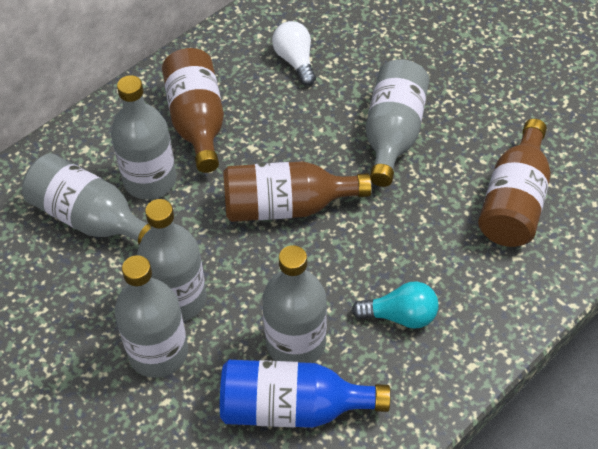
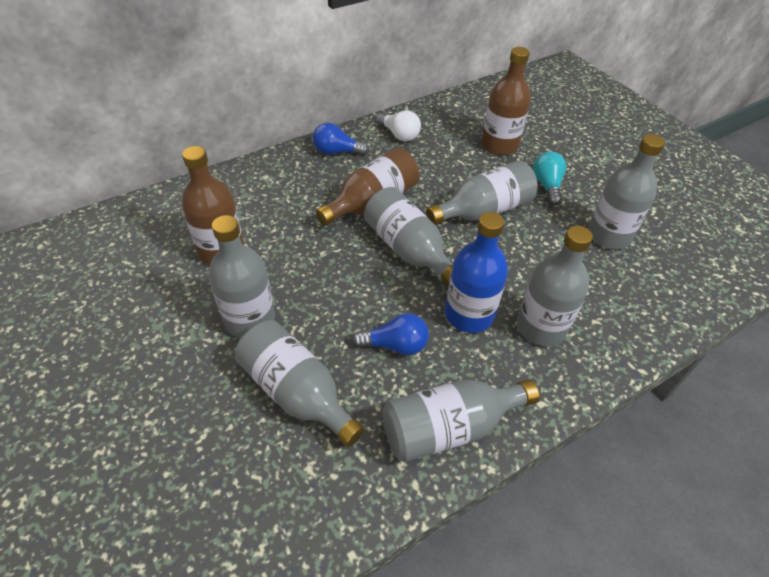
blue light bulb: 0 -> 2
grey bottle: 6 -> 7

